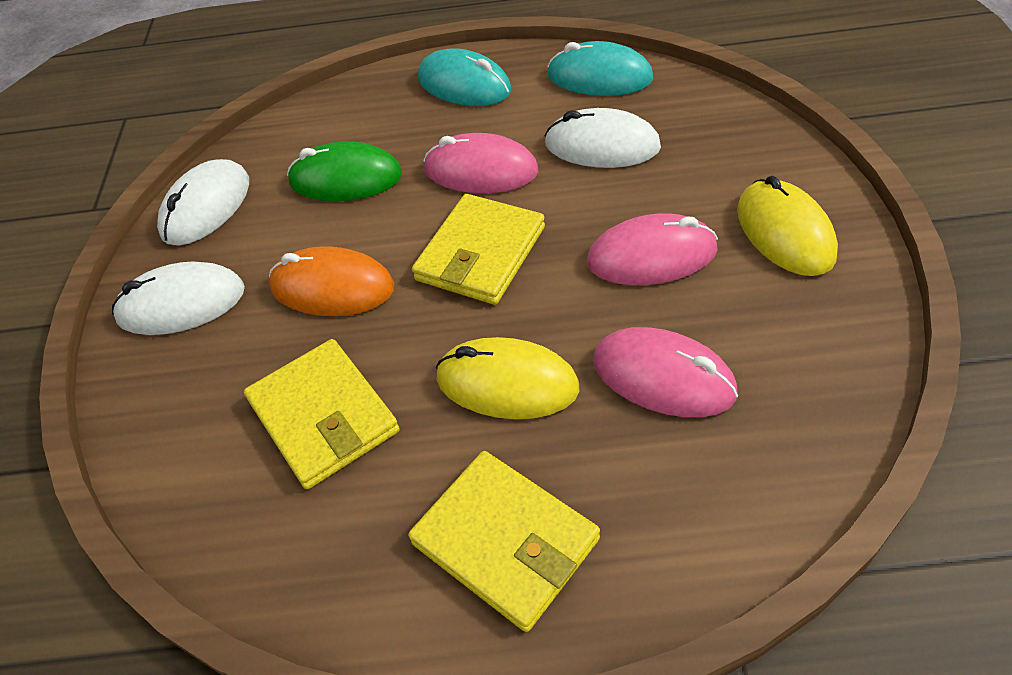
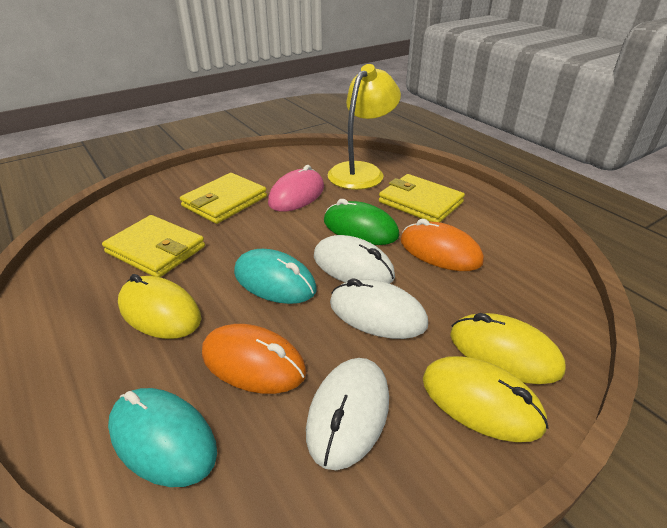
orange mouse: 1 -> 2
pink mouse: 3 -> 1
yellow lamp: 0 -> 1
yellow mouse: 2 -> 3

